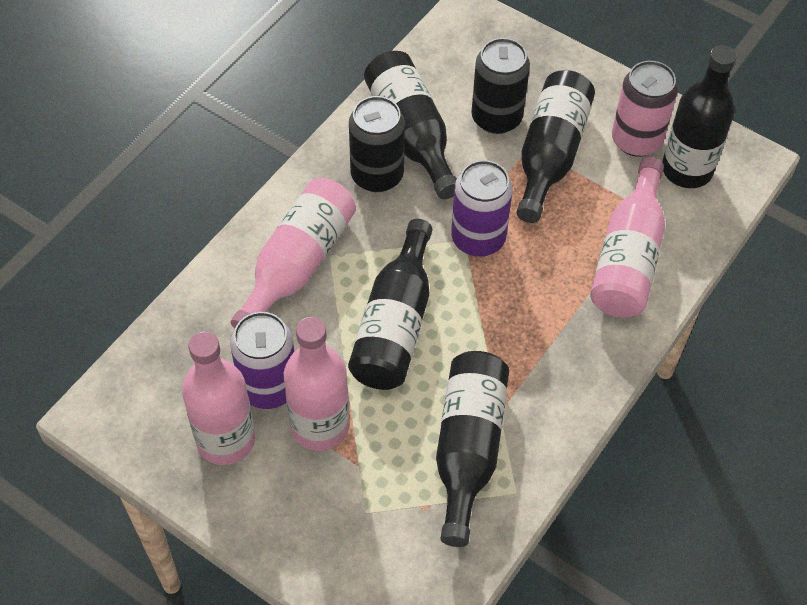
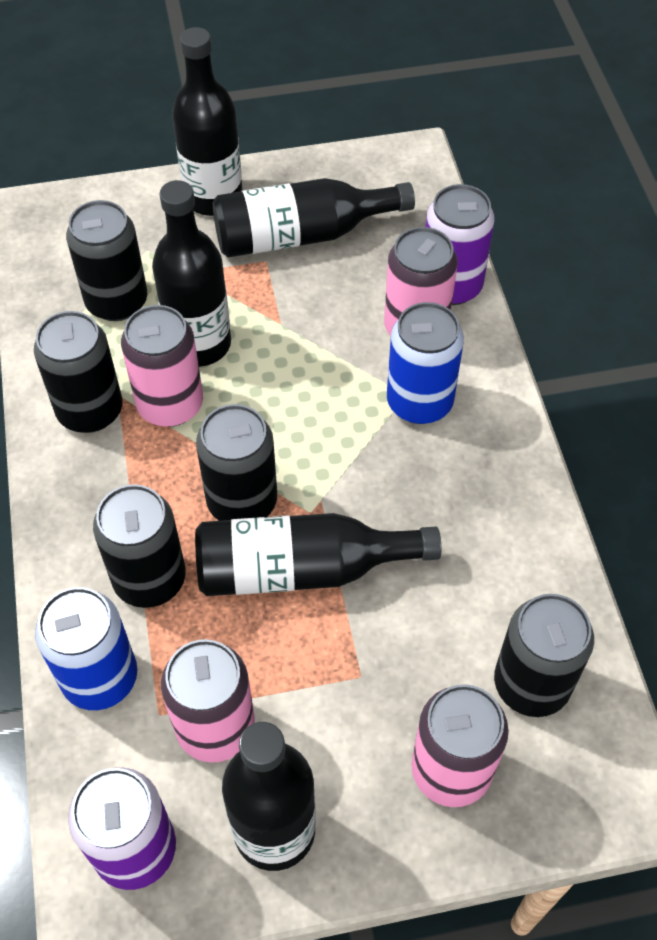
black can: 2 -> 5
blue can: 0 -> 2
pink bottle: 4 -> 0
pink can: 1 -> 4

